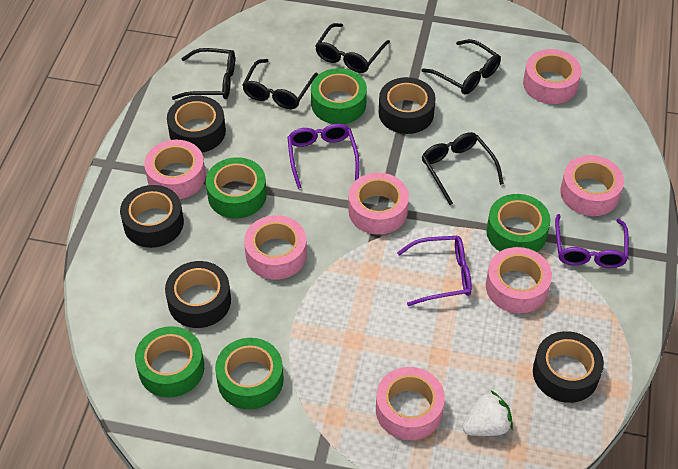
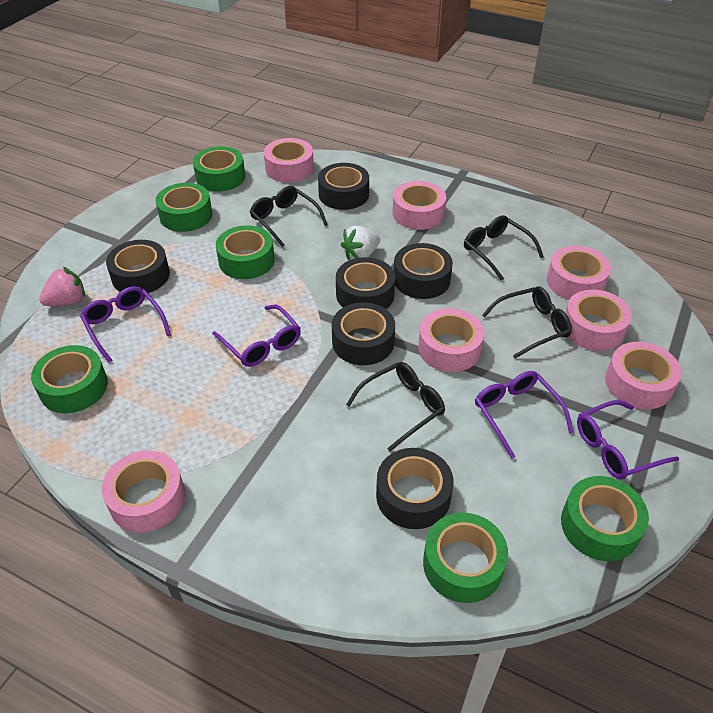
black glasses: 5 -> 4
black tape: 5 -> 6
green tape: 5 -> 6
pink strawberry: 0 -> 1
purple glasses: 3 -> 4

